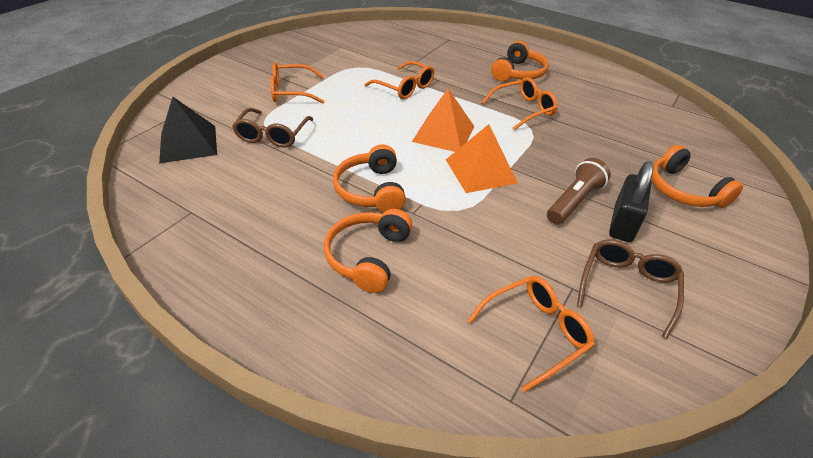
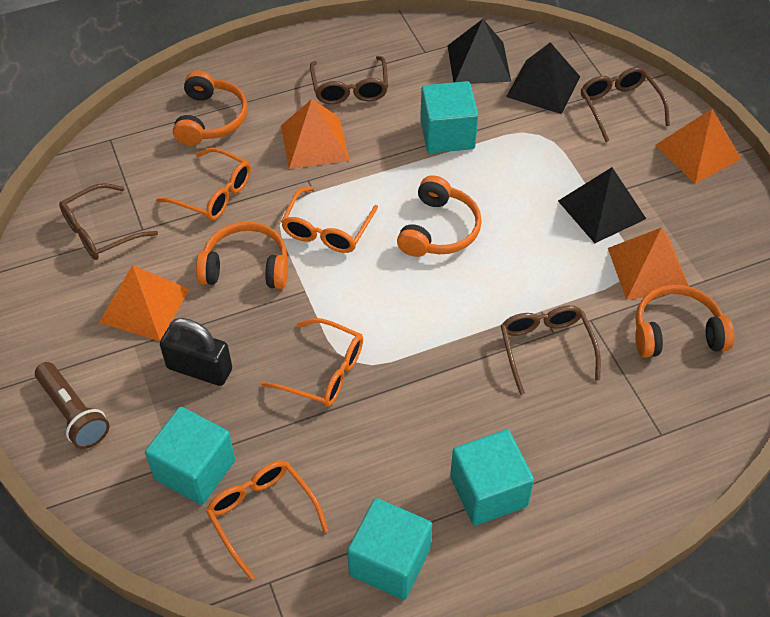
black pyramid: 1 -> 3
brown glasses: 2 -> 4
orange pyramid: 2 -> 4
turquoise cube: 0 -> 4

